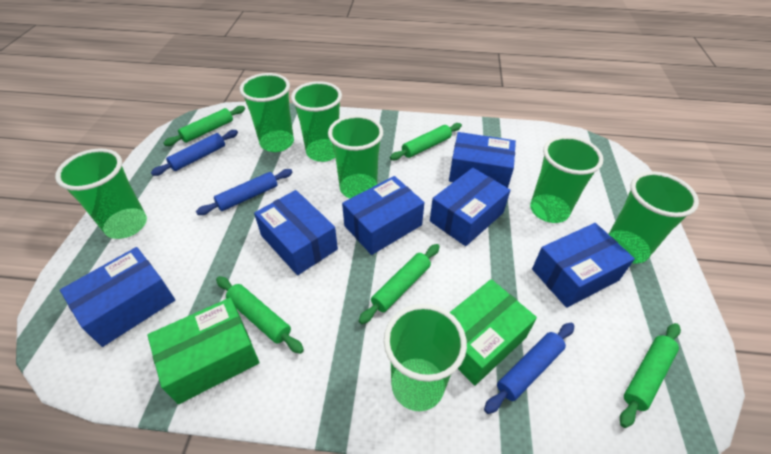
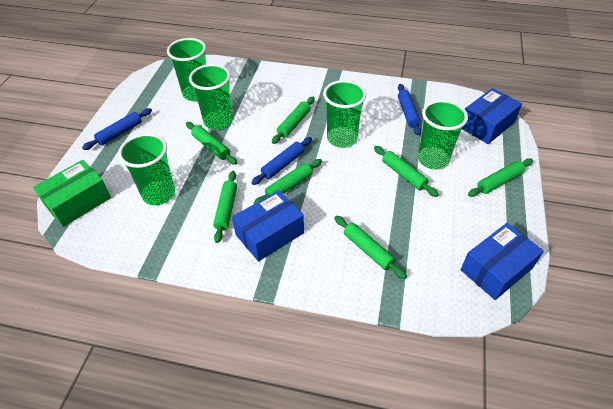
blue box: 6 -> 3
green box: 2 -> 1
green cup: 7 -> 5
green rolling pin: 5 -> 7

